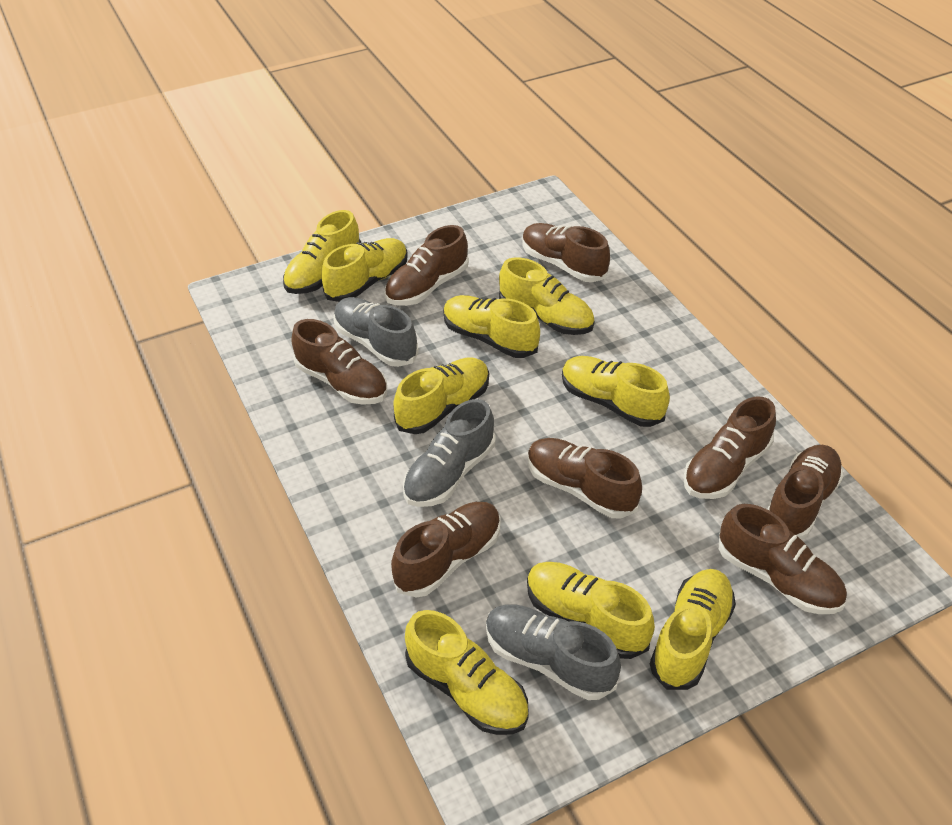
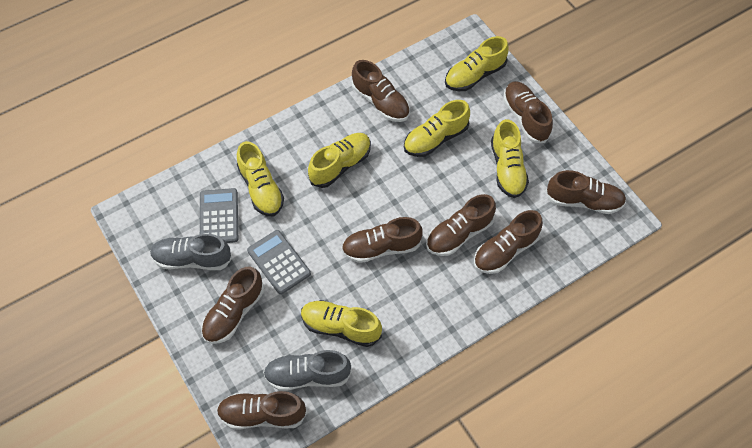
grey calculator: 0 -> 2
grey shoe: 3 -> 2
yellow shoe: 9 -> 6

